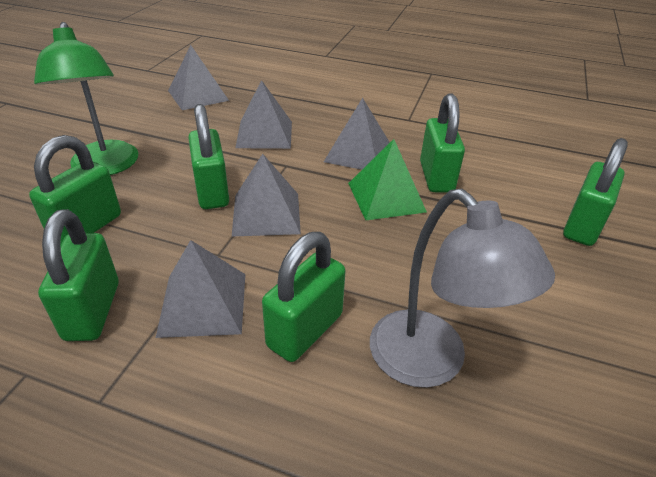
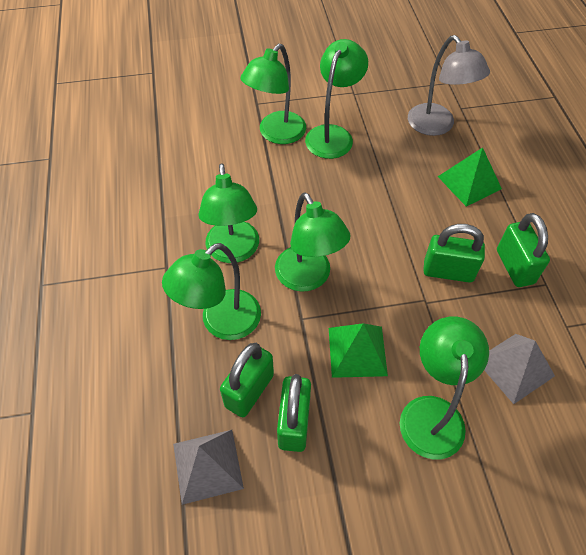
green lamp: 1 -> 6
green padlock: 6 -> 4
green pyramid: 1 -> 2
grey pyramid: 5 -> 2

